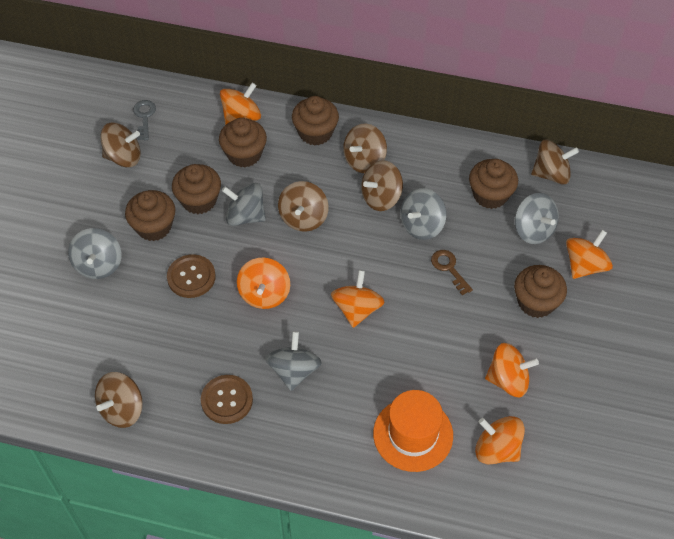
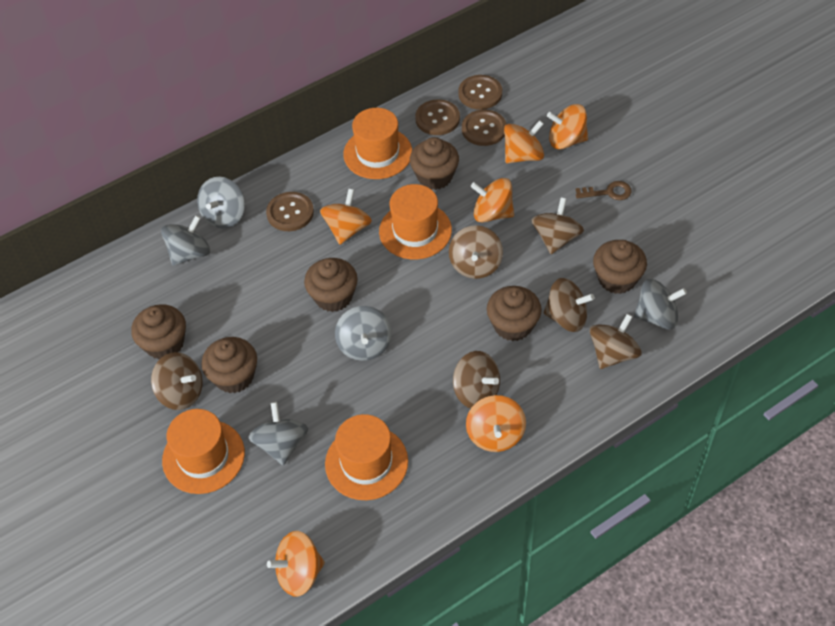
brown button: 2 -> 4
grey key: 1 -> 0
orange hat: 1 -> 4

